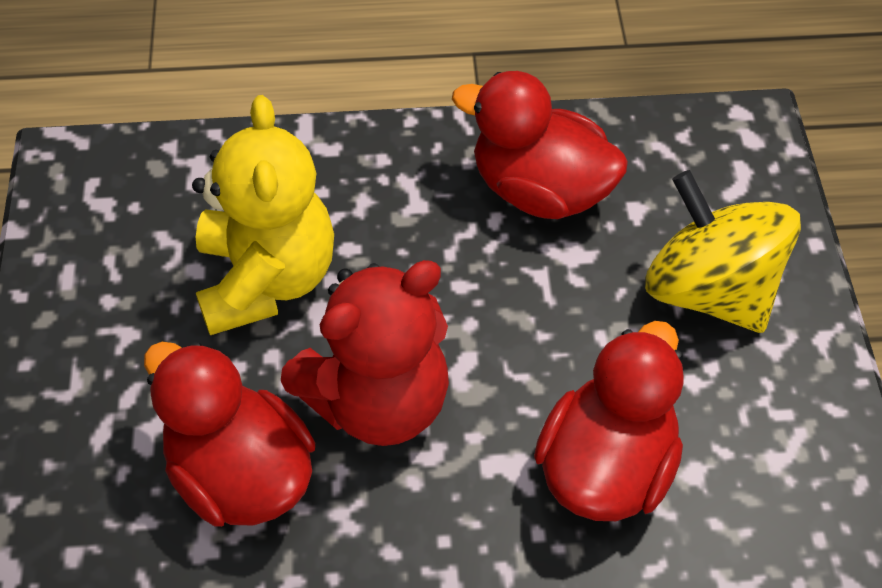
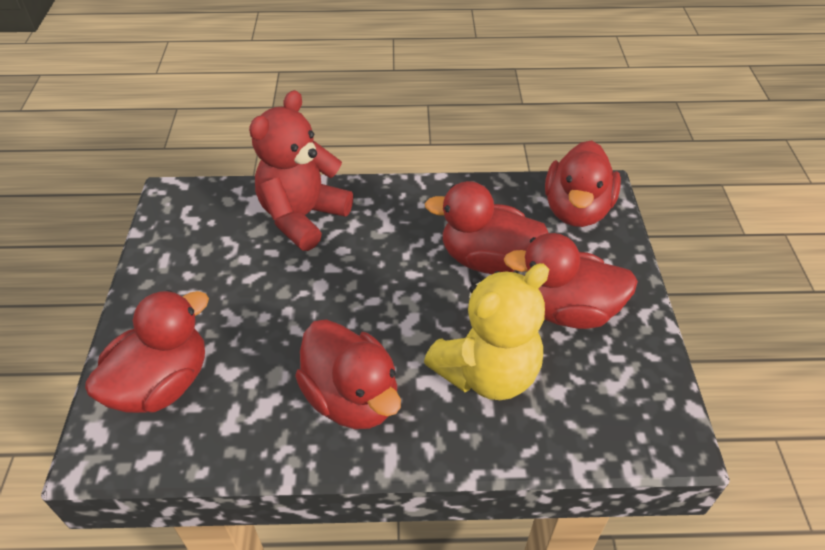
red duck: 3 -> 5
yellow spinning top: 1 -> 0

